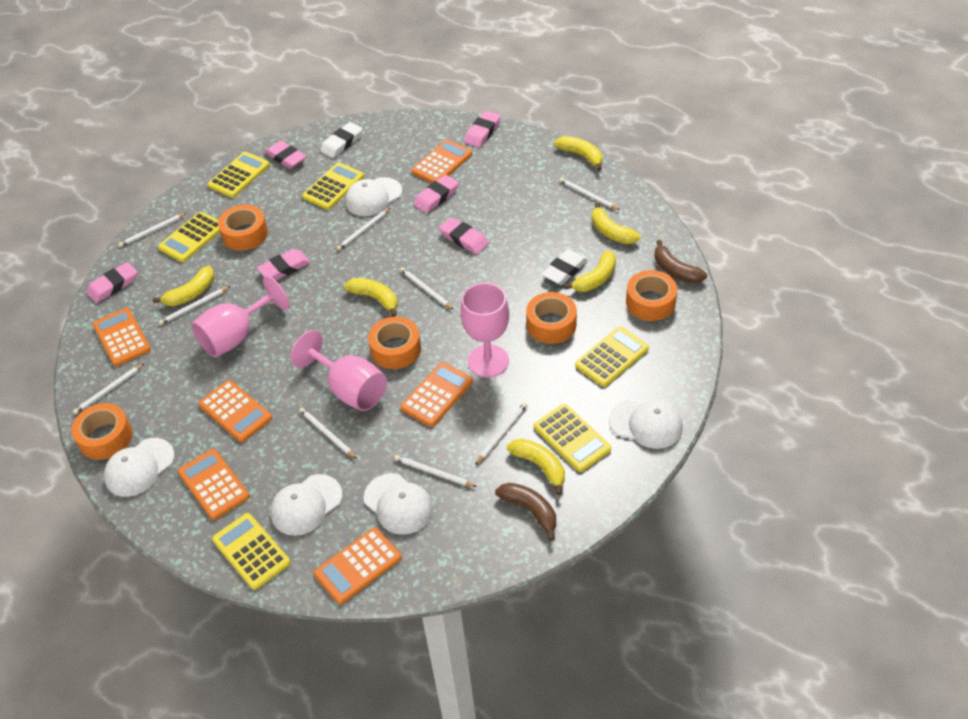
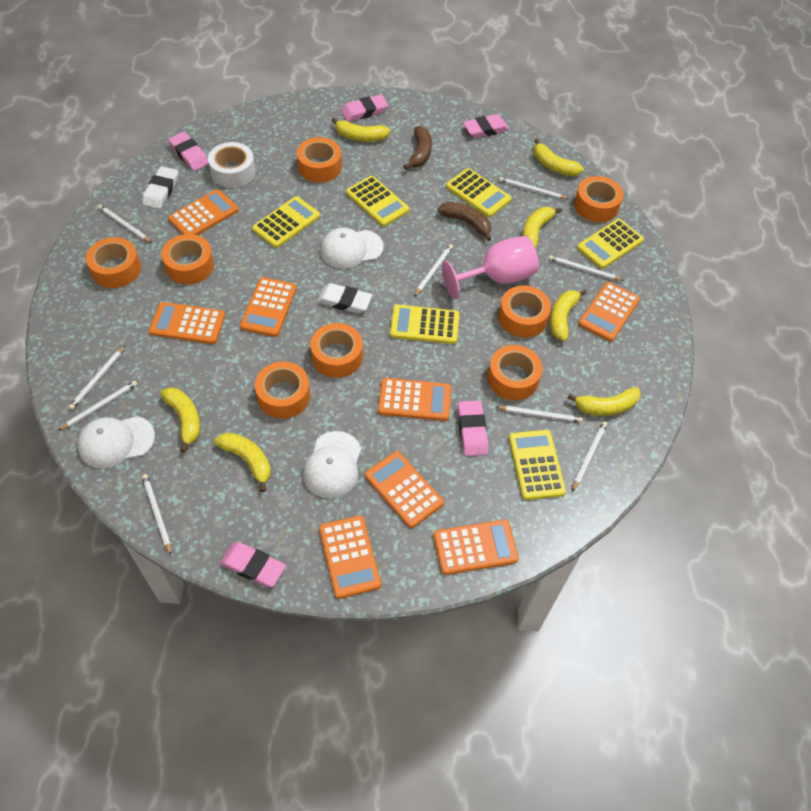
orange calculator: 6 -> 8
orange tape: 5 -> 8
pink eraser: 6 -> 5
pink goblet: 3 -> 1
white cap: 5 -> 3
white tape: 0 -> 1
yellow banana: 6 -> 7

